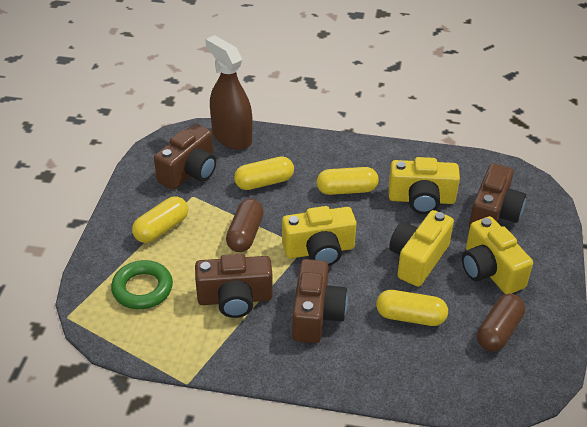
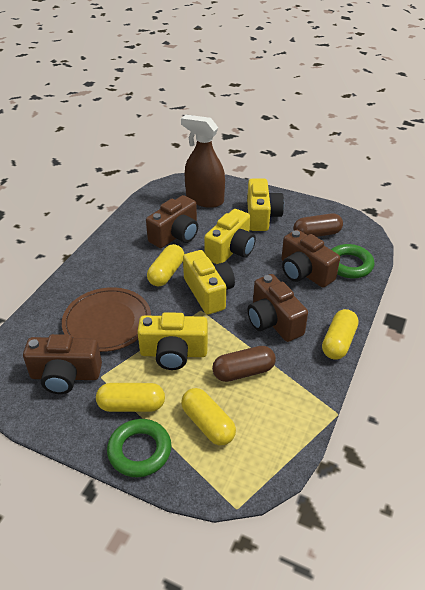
brown plate: 0 -> 1
green ring: 1 -> 2

